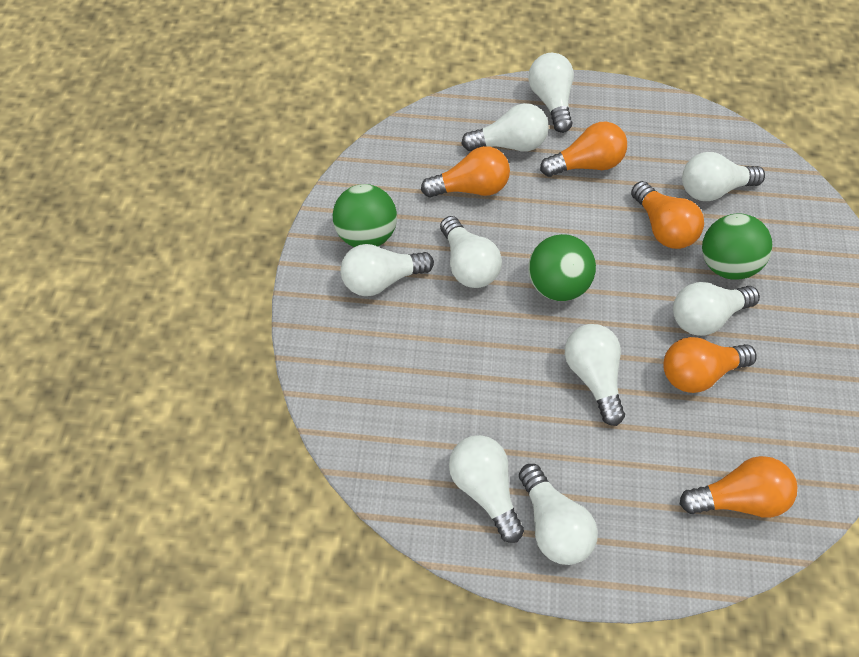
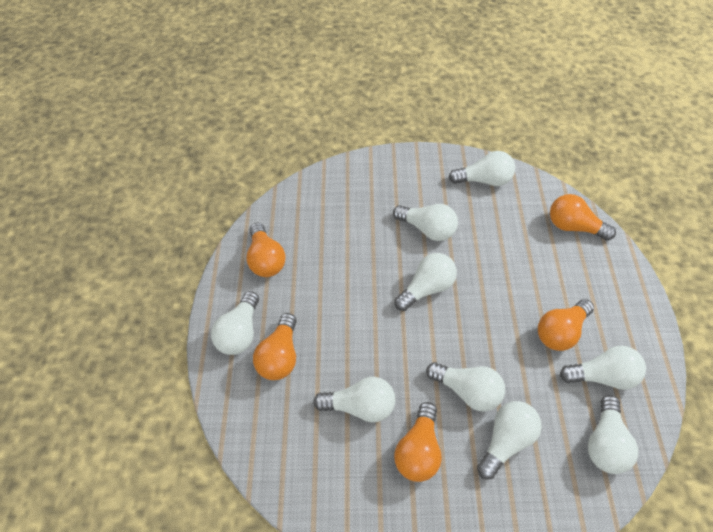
green ball: 3 -> 0

